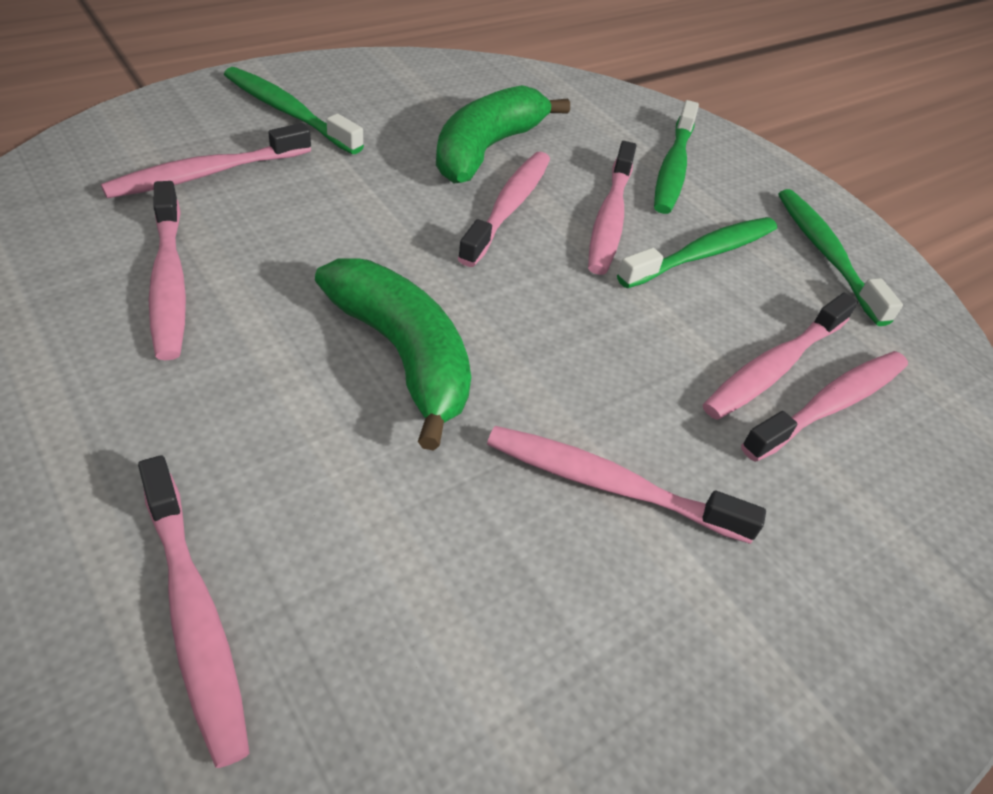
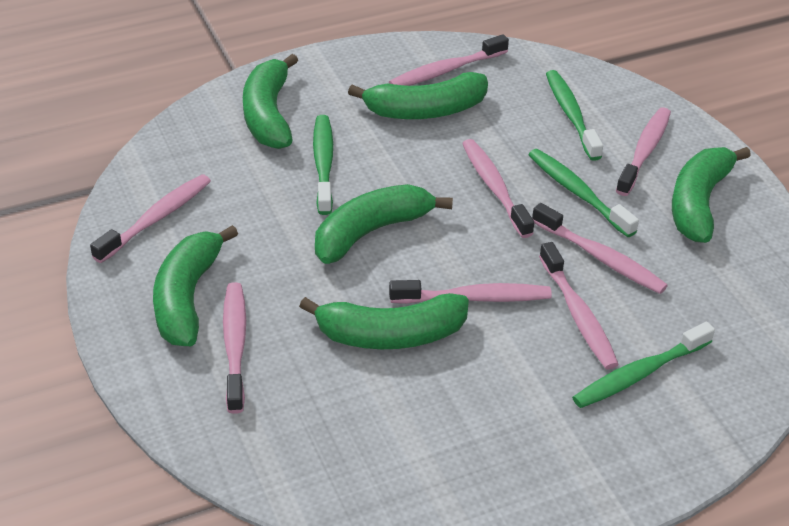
green banana: 2 -> 6

